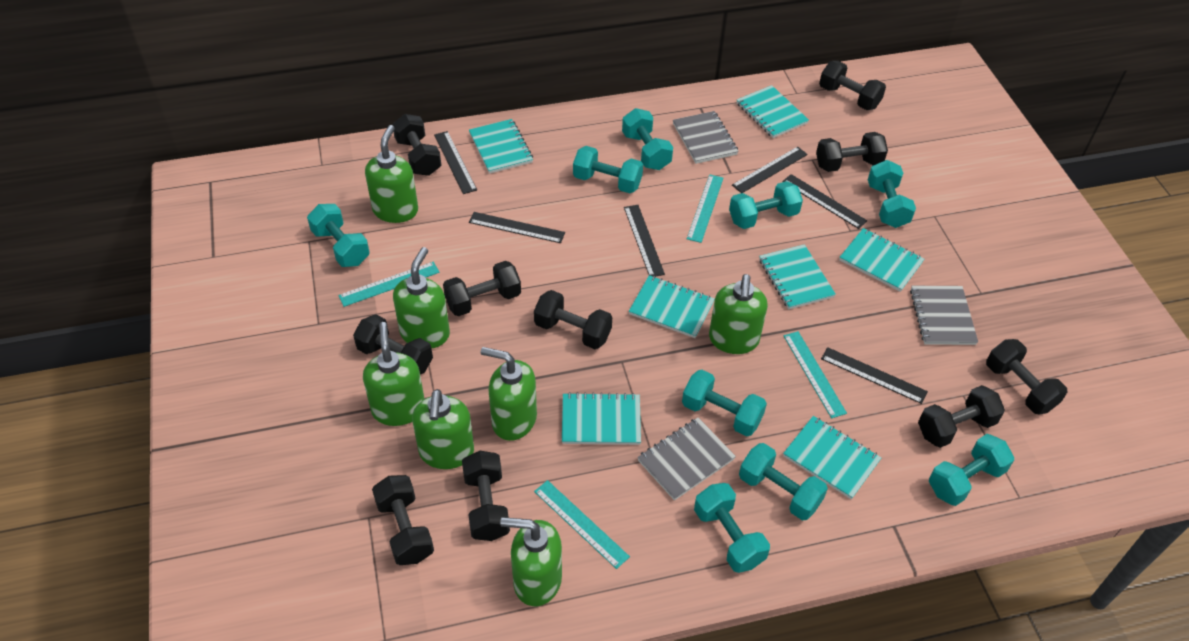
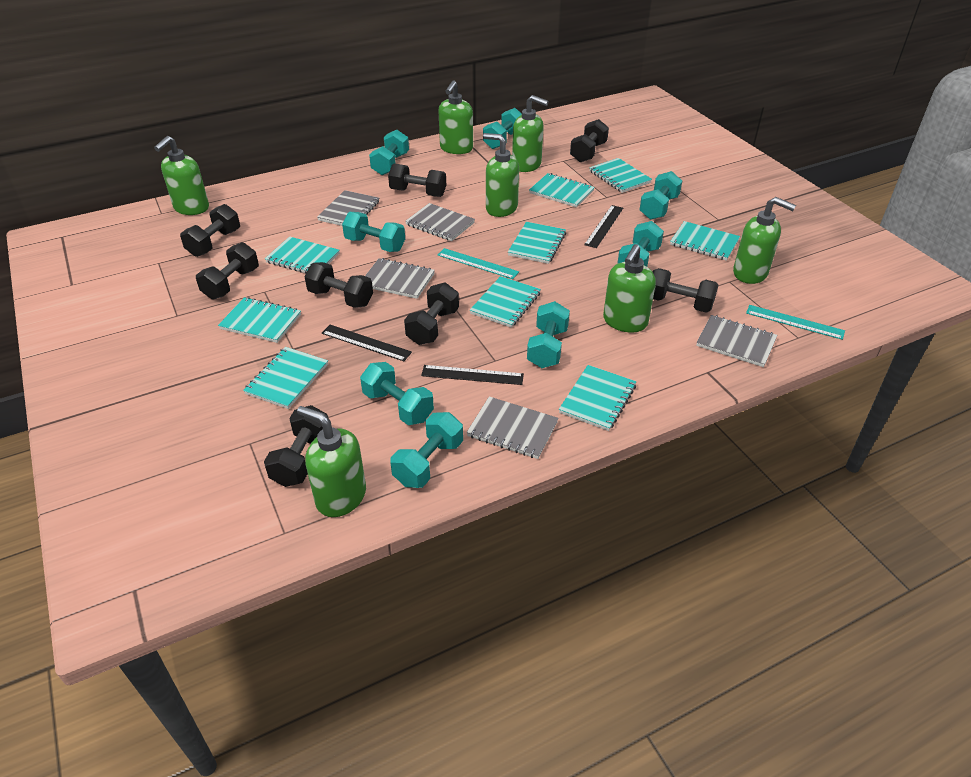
black dumbbell: 10 -> 8
black ruler: 6 -> 3
grey notebook: 3 -> 5
turquoise dumbbell: 9 -> 8
turquoise notebook: 7 -> 9
turquoise ruler: 4 -> 2

